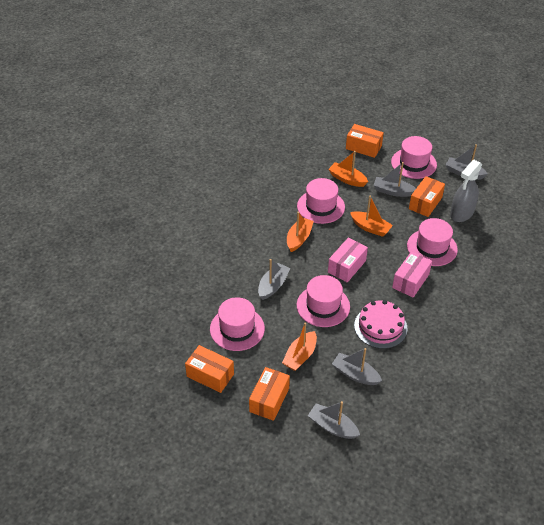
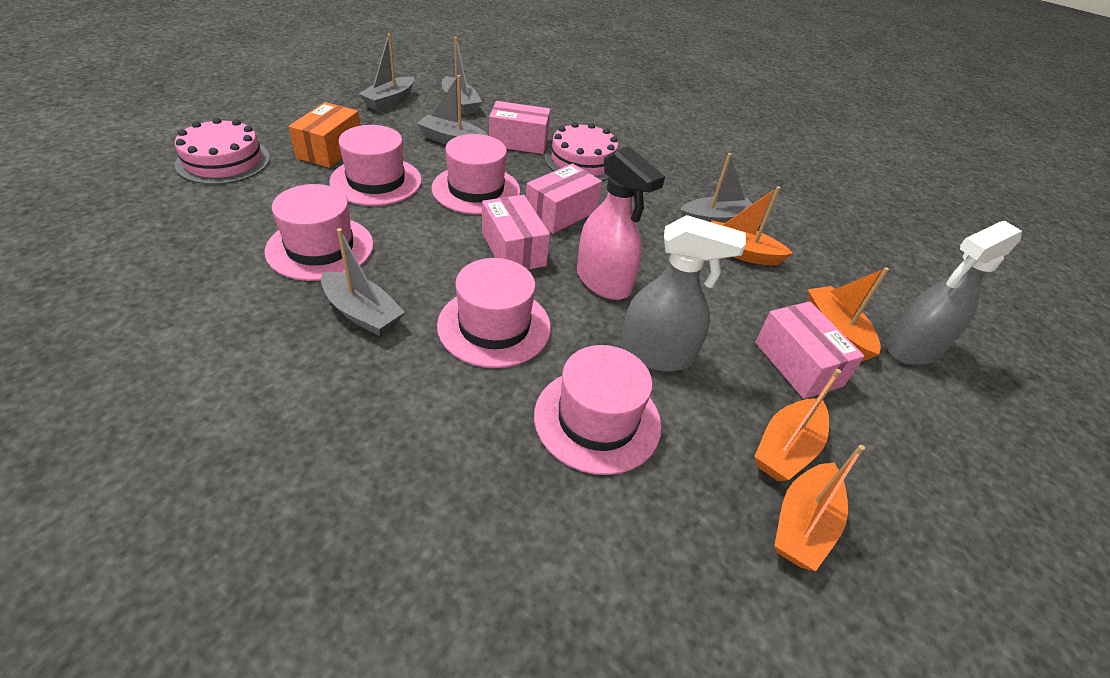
grey spray bottle: 1 -> 2
orange box: 4 -> 1
pink box: 2 -> 4
pink cake: 1 -> 2
pink spray bottle: 0 -> 1

